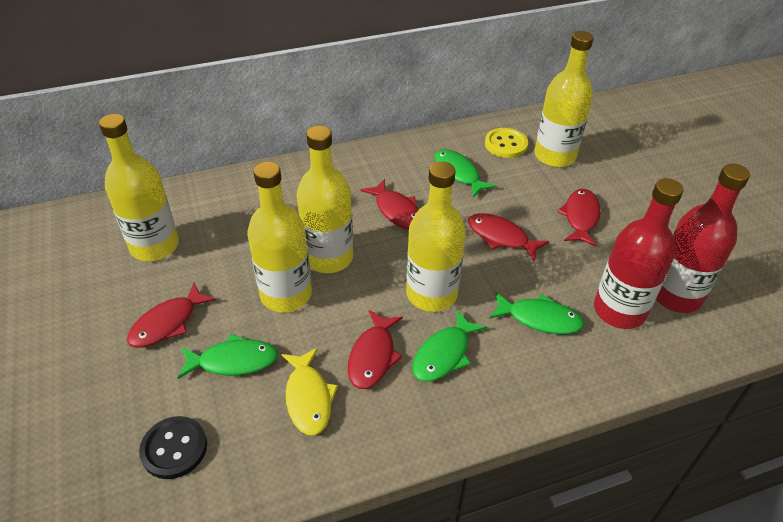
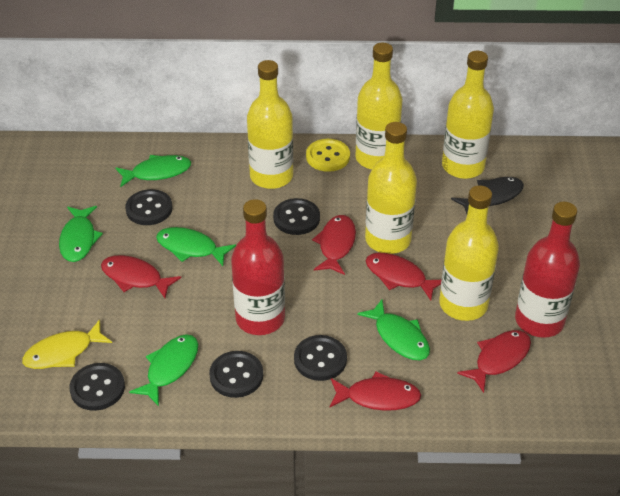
black button: 1 -> 5
black fish: 0 -> 1
green fish: 4 -> 5

